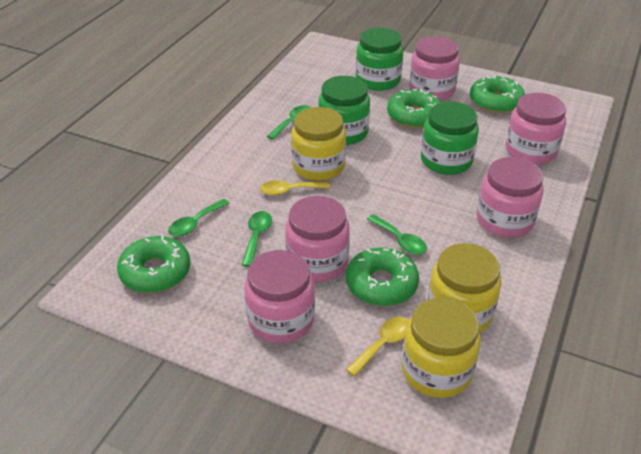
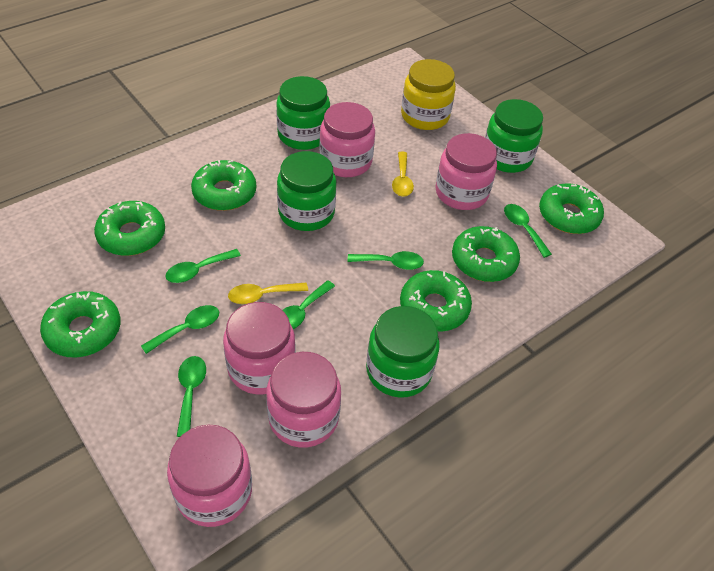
green donut: 4 -> 6
green jar: 3 -> 4
green spoon: 4 -> 6
yellow jar: 3 -> 1

